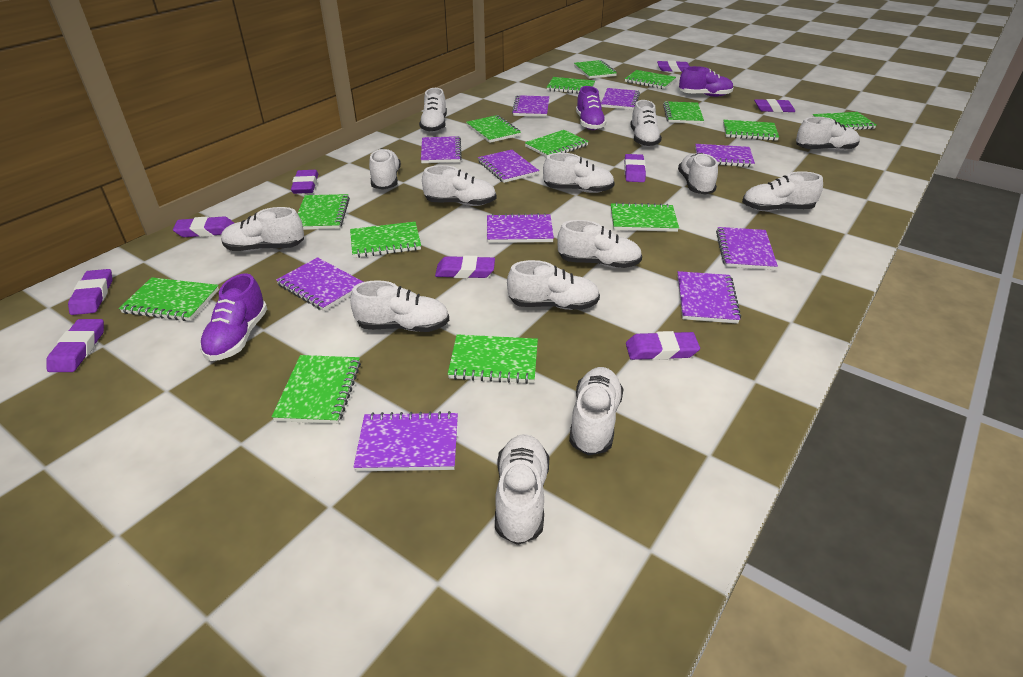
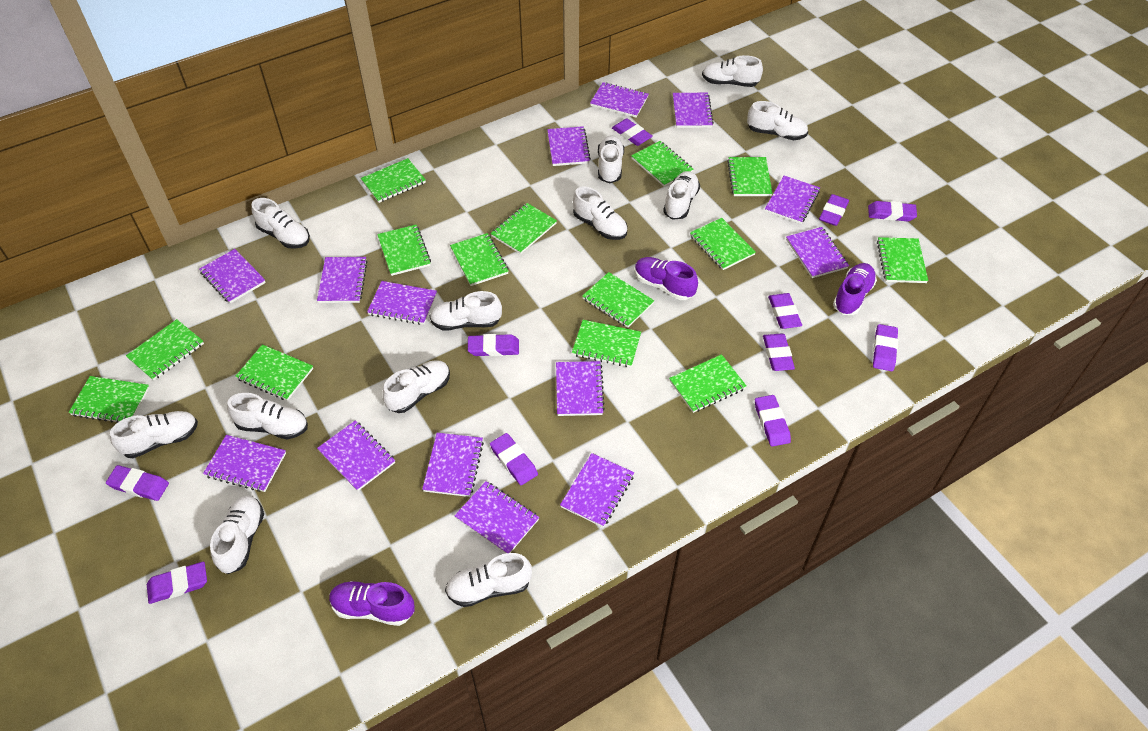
purple eraser: 9 -> 11
purple notebook: 10 -> 14
white shoe: 14 -> 12

